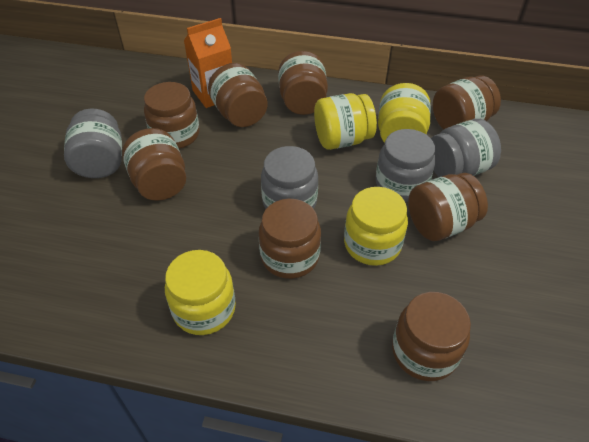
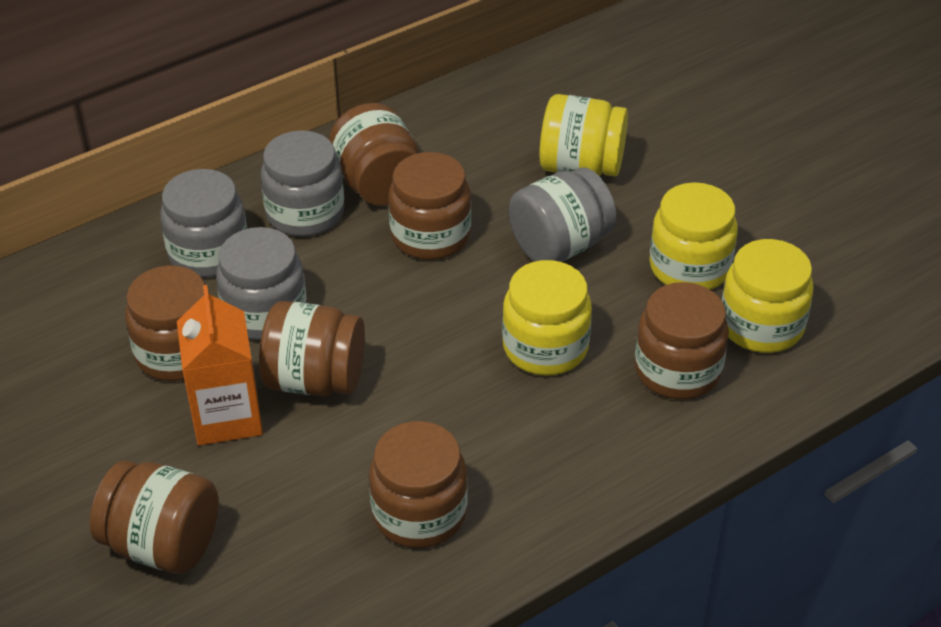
brown jar: 8 -> 7

